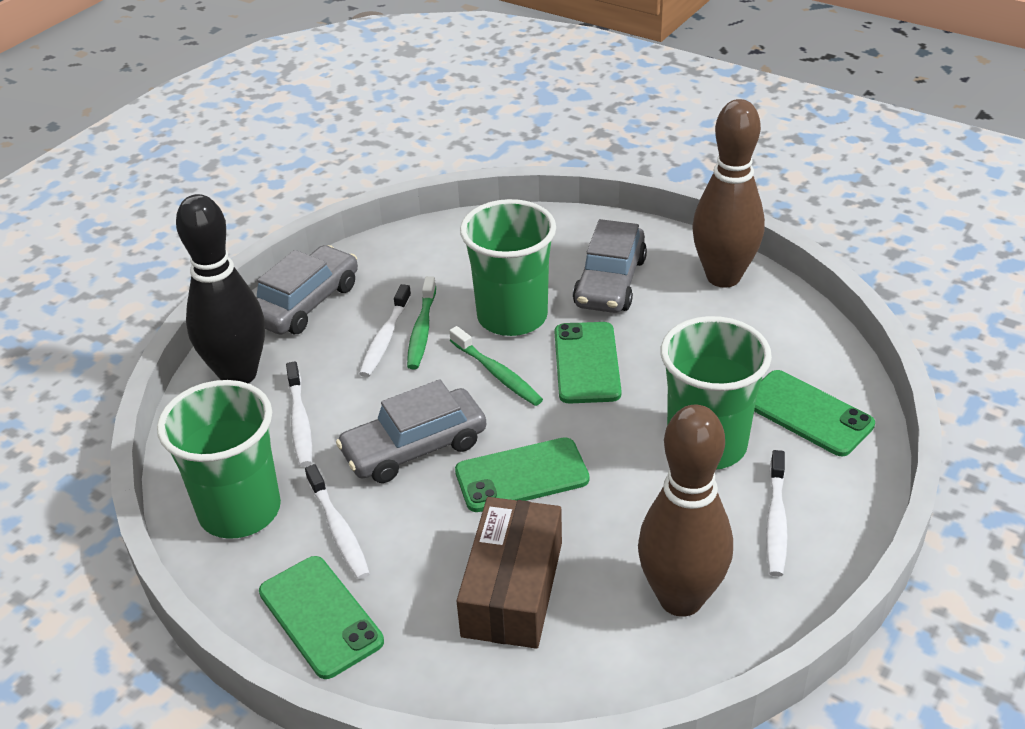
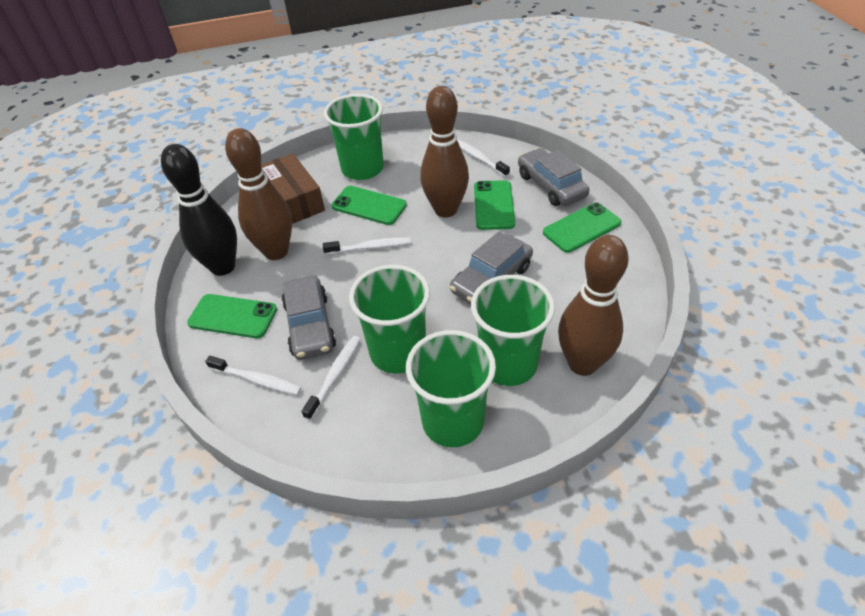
brown bowling pin: 2 -> 3
green cup: 3 -> 4
green toothbrush: 2 -> 0

